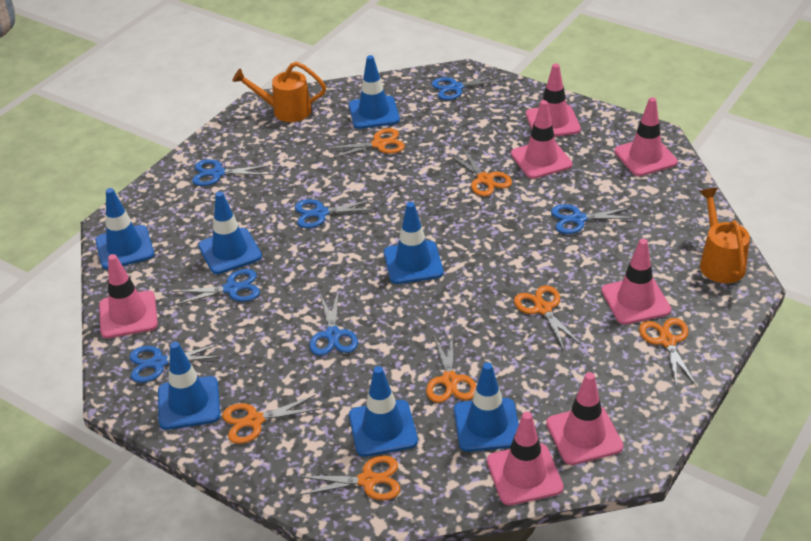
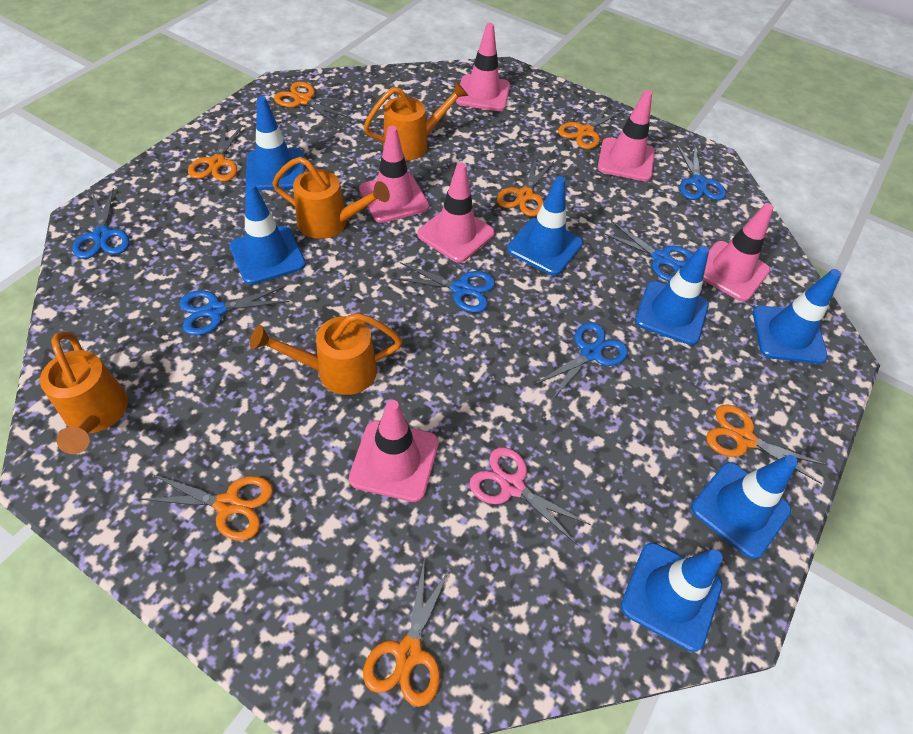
blue scissors: 7 -> 6
orange watering can: 2 -> 4
pink scissors: 0 -> 1
pink traffic cone: 7 -> 6

